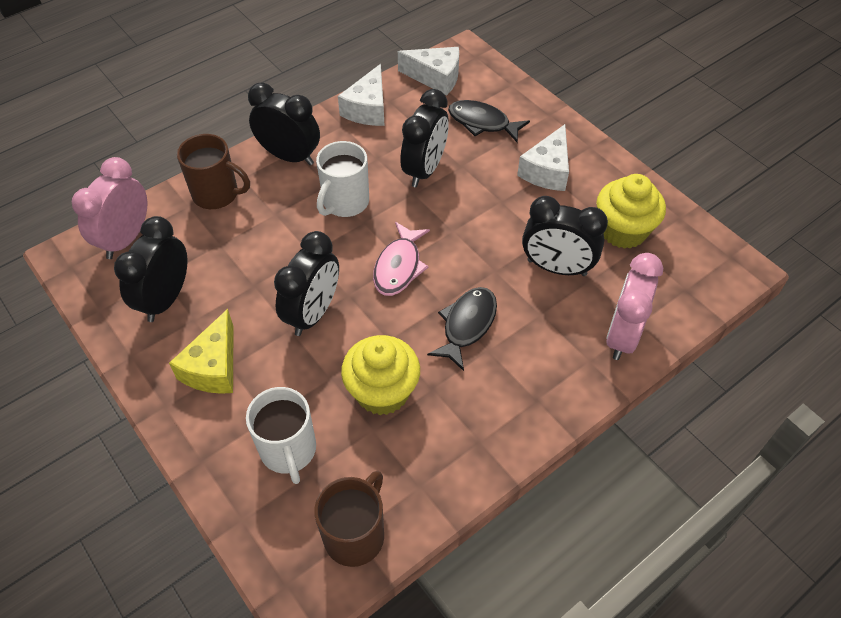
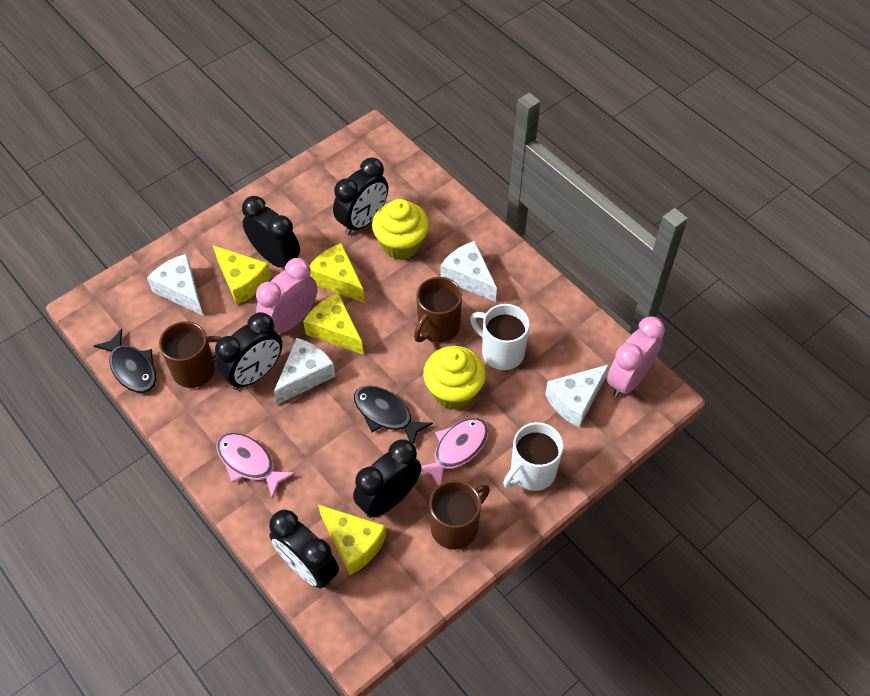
brown mug: 2 -> 3
pink fish: 1 -> 2
white cheese: 3 -> 4
yellow cheese: 1 -> 4

